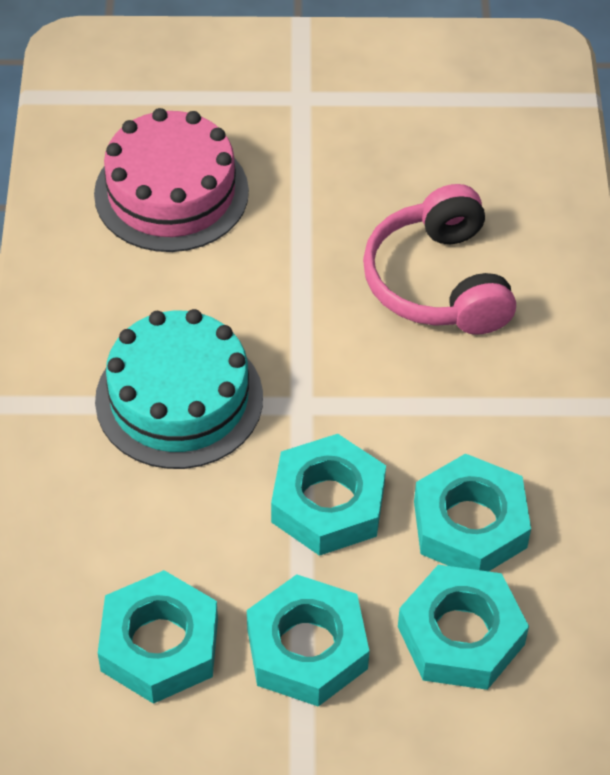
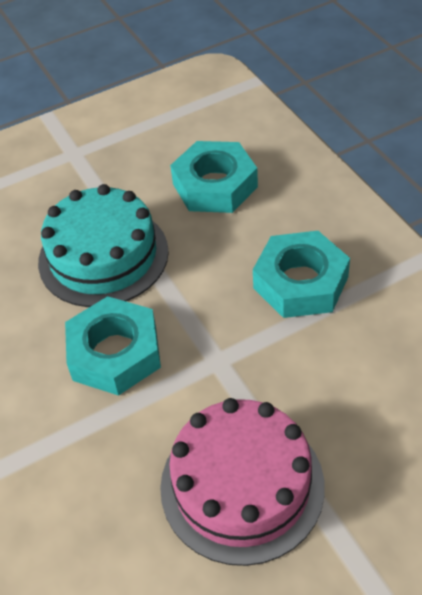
pink headphones: 1 -> 0
turquoise nut: 5 -> 3

